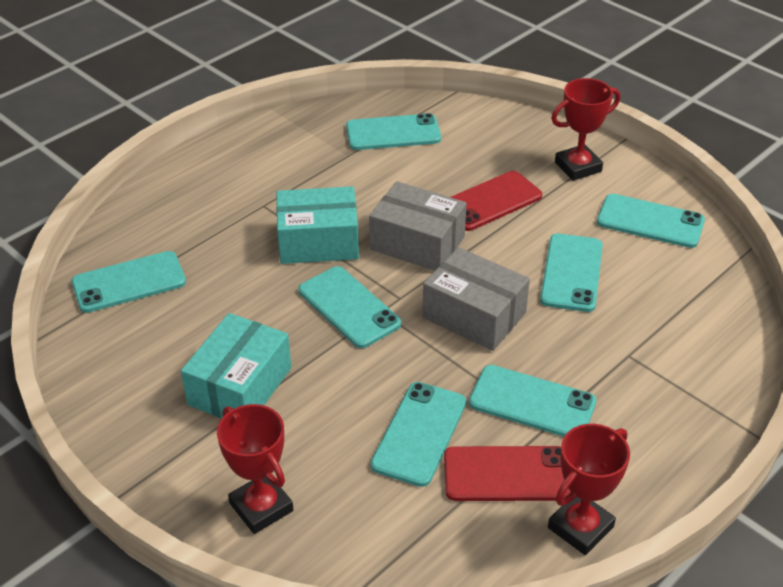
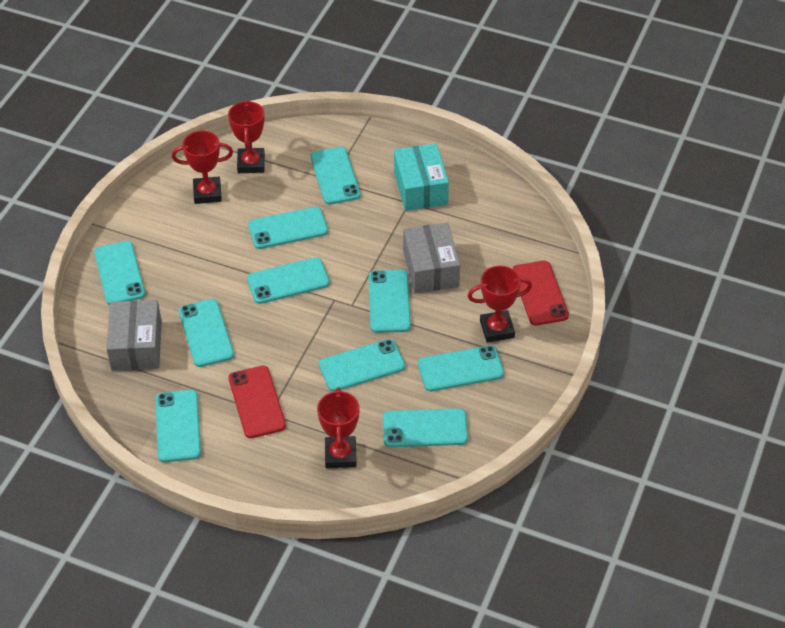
red trophy: 3 -> 4
turquoise box: 2 -> 1
turquoise phone: 7 -> 10

